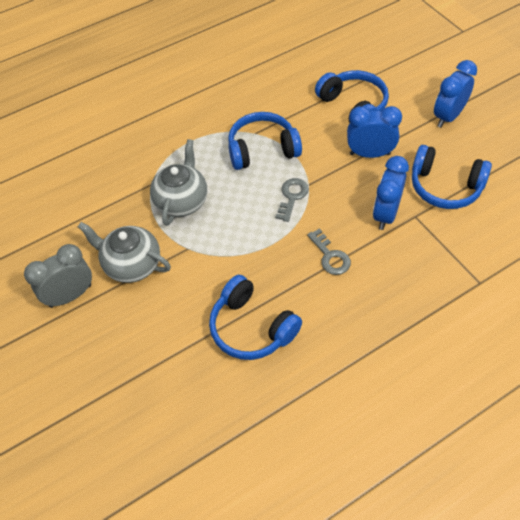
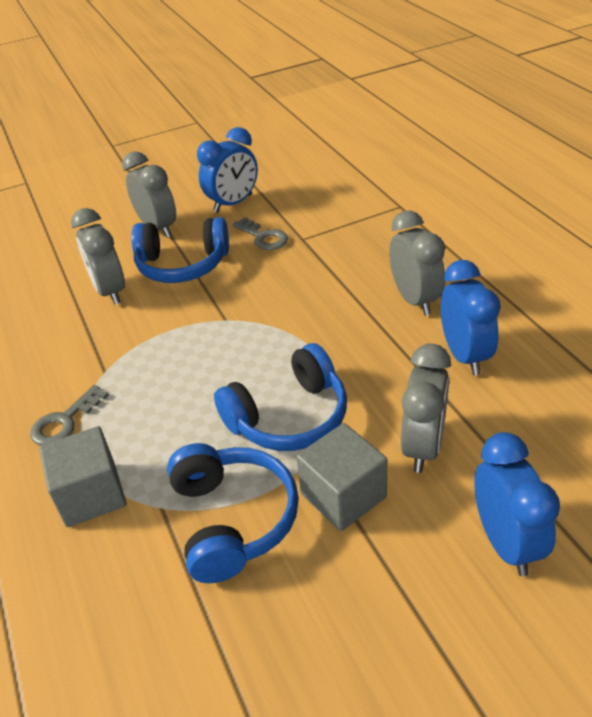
blue headphones: 4 -> 3
grey clock: 1 -> 4
grey cube: 0 -> 2
grey teapot: 2 -> 0

